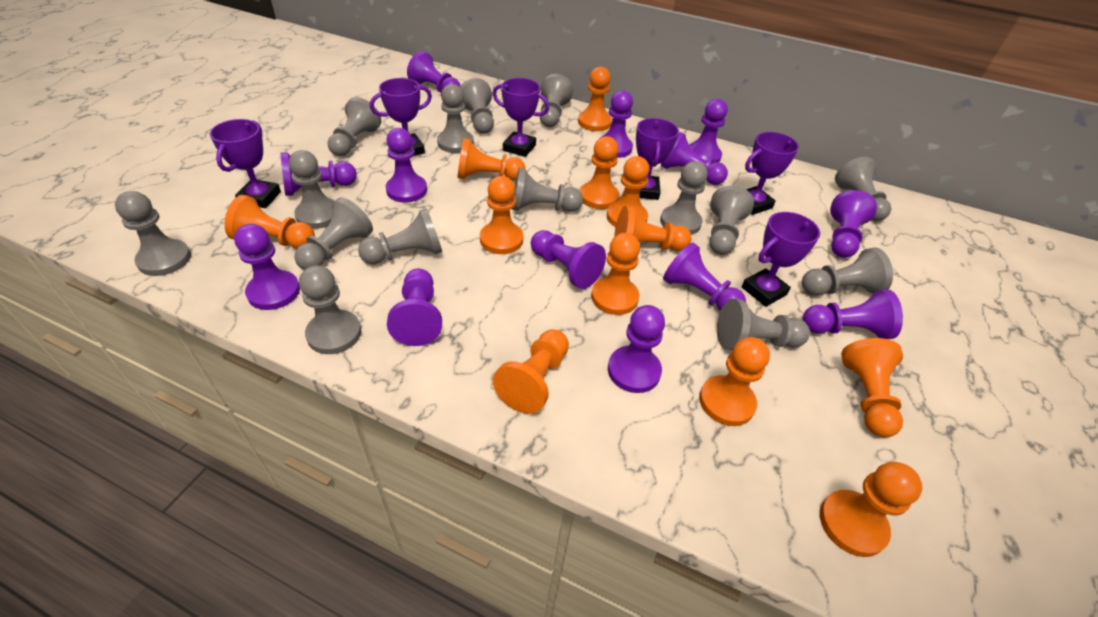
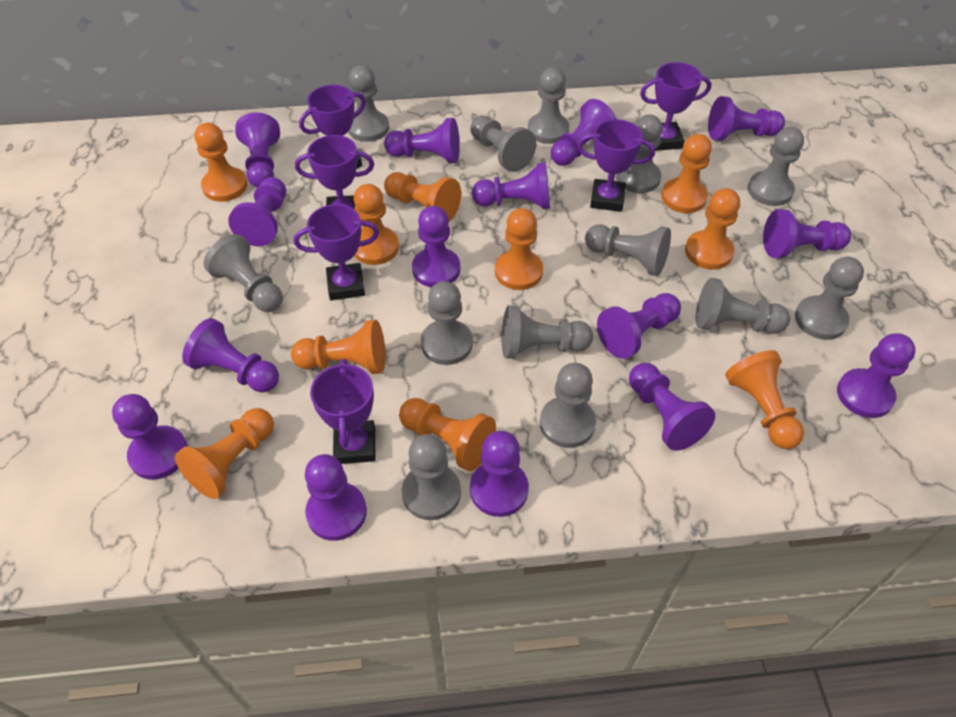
grey pawn: 15 -> 13
orange pawn: 12 -> 10
purple pawn: 13 -> 15

